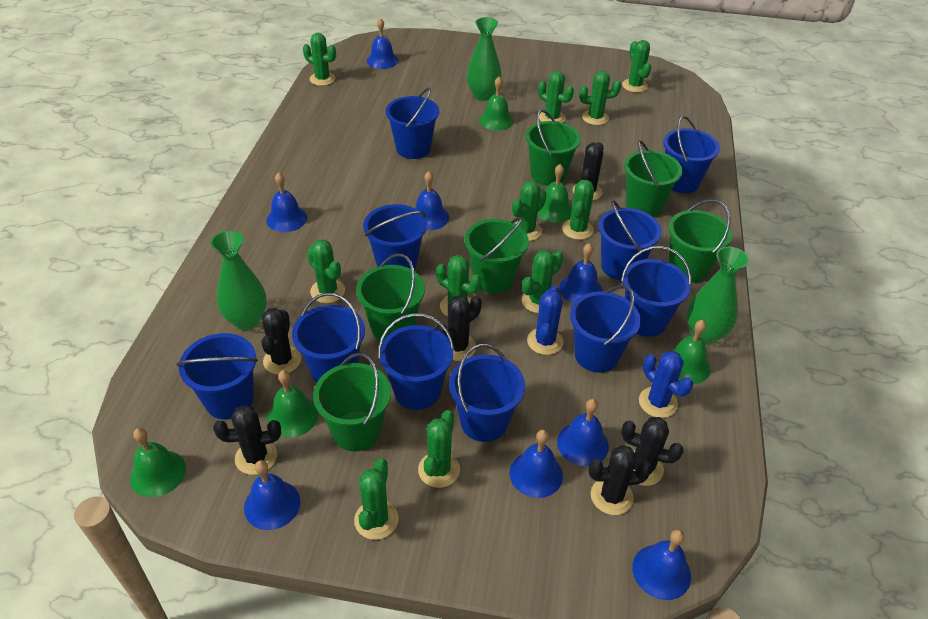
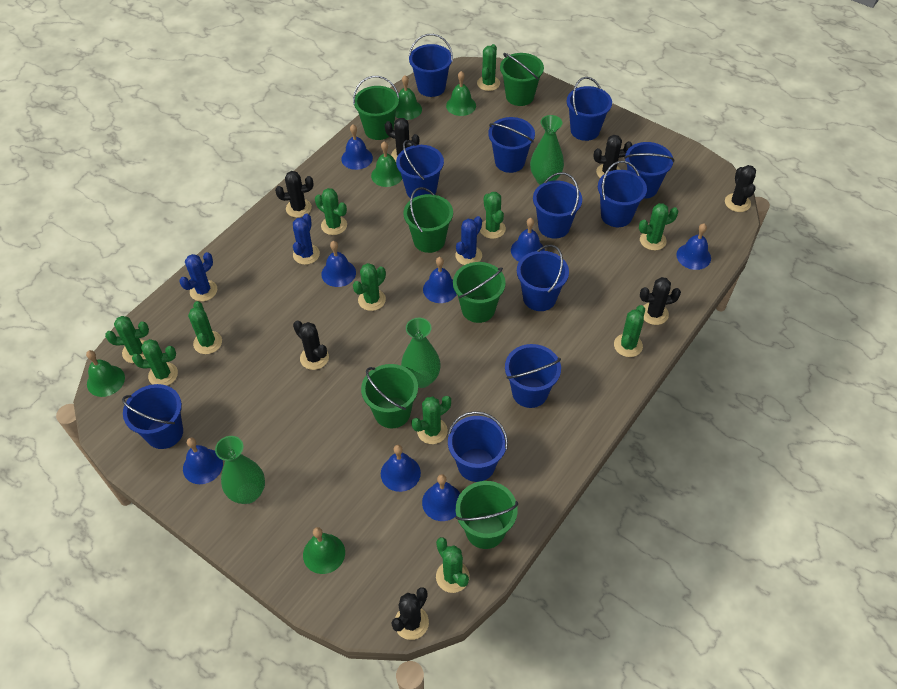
black cactus: 6 -> 7
blue bucket: 10 -> 11
blue cactus: 2 -> 3

